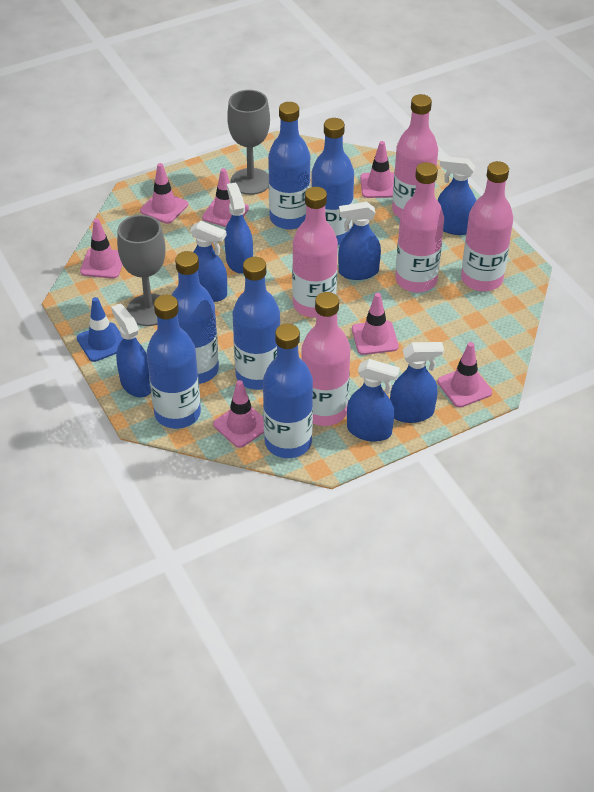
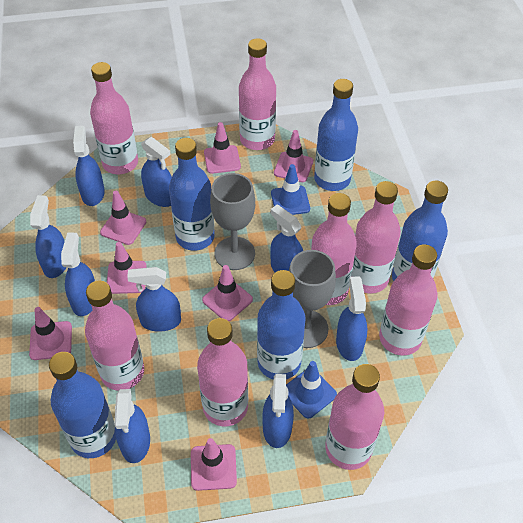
blue bottle: 6 -> 5
blue spray bottle: 7 -> 9
blue traffic cone: 1 -> 2
pink bottle: 5 -> 8

